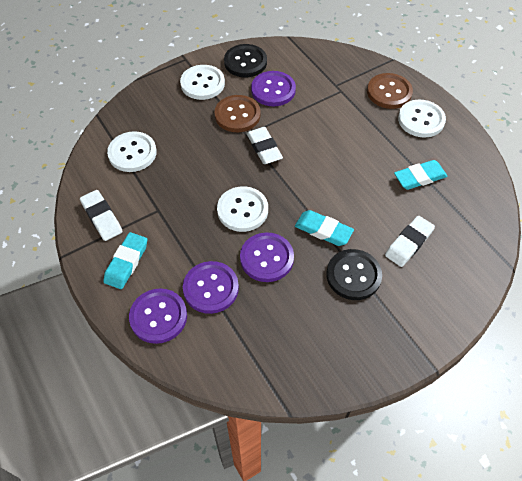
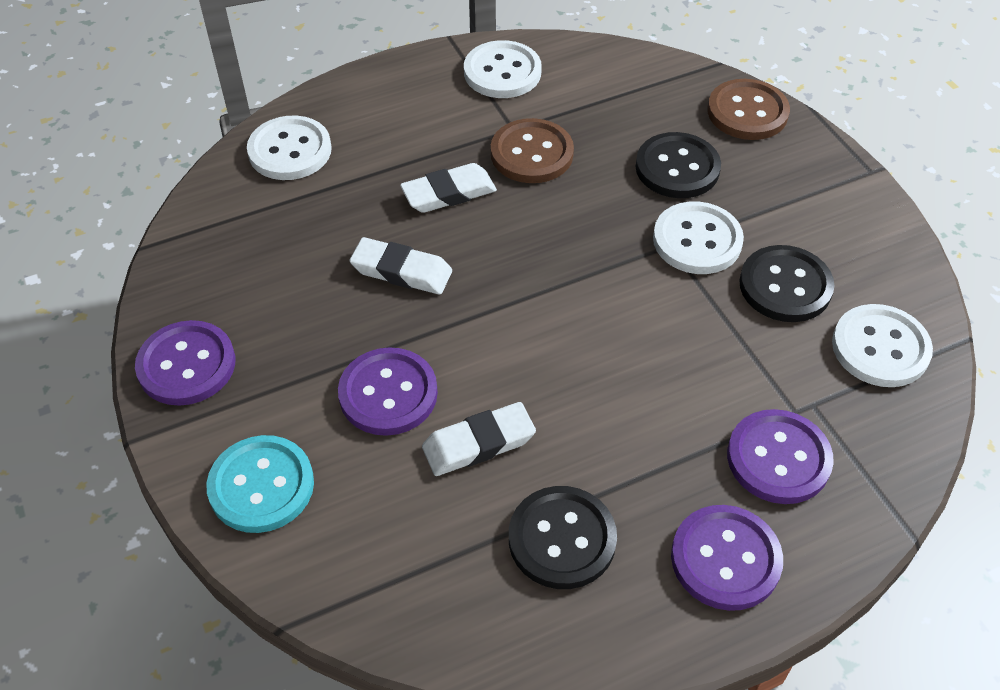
black button: 2 -> 3
turquoise button: 0 -> 1
turquoise eraser: 3 -> 0

